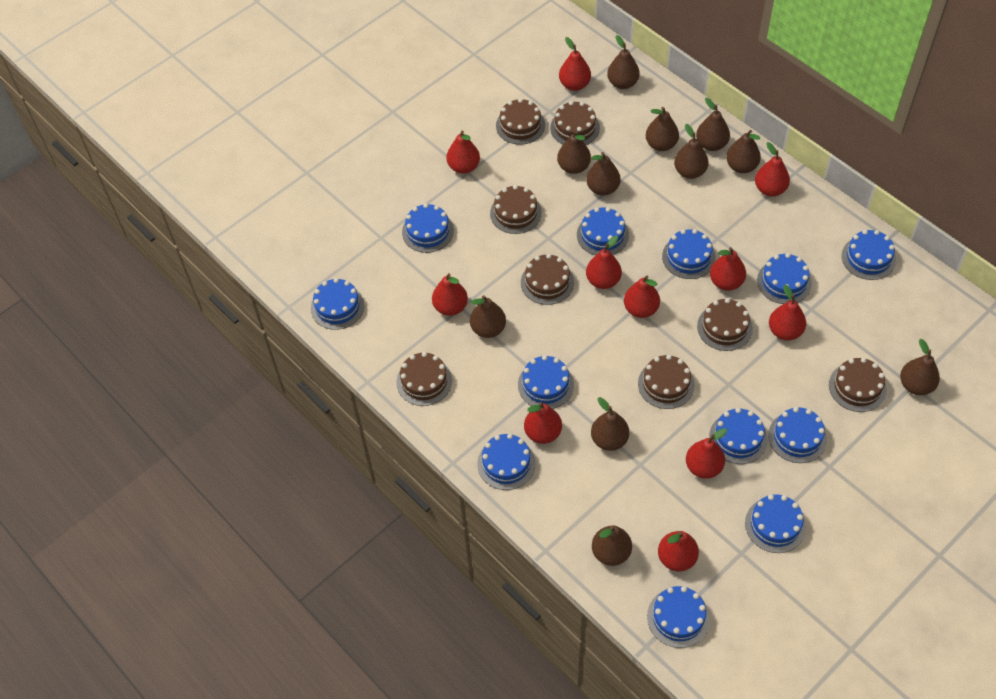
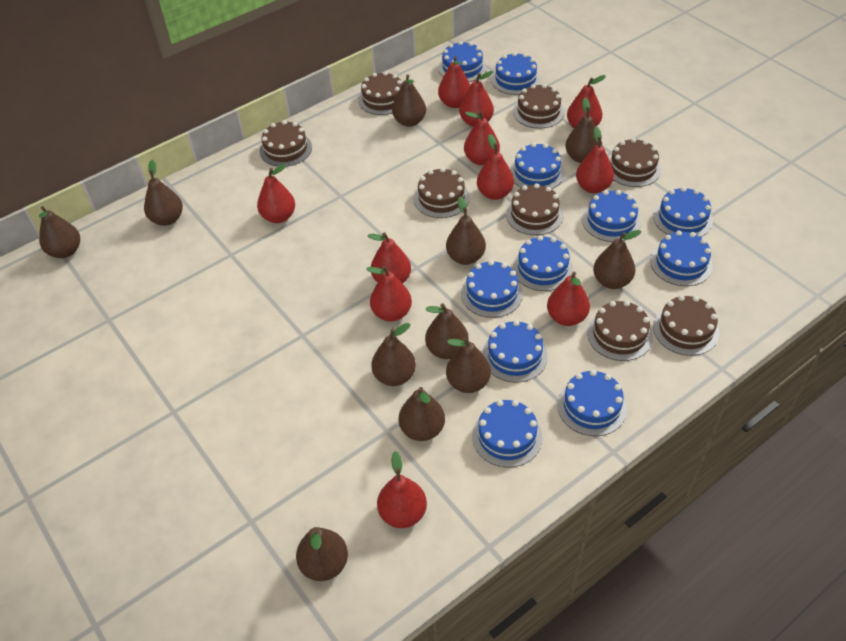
blue cake: 12 -> 11

